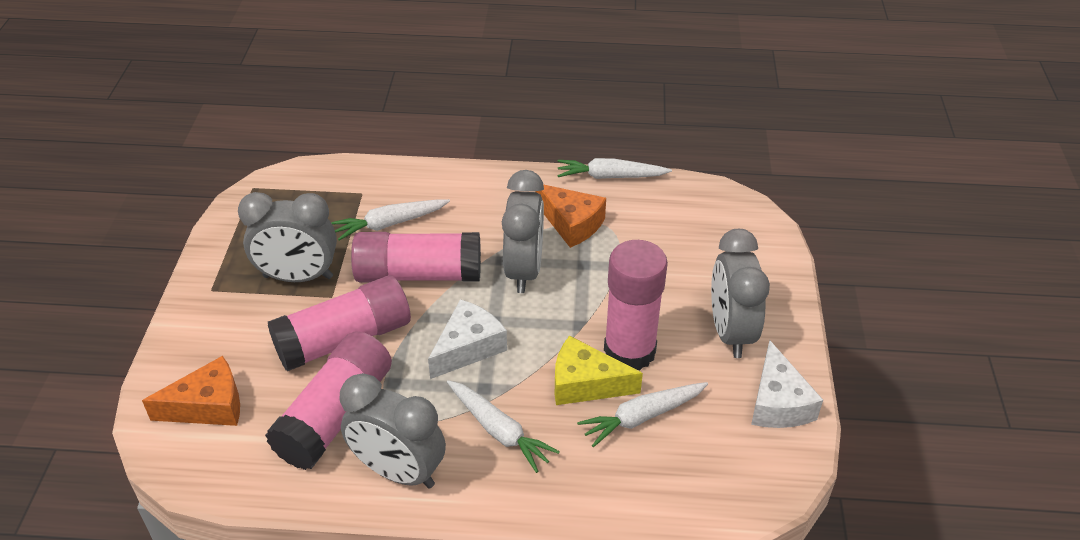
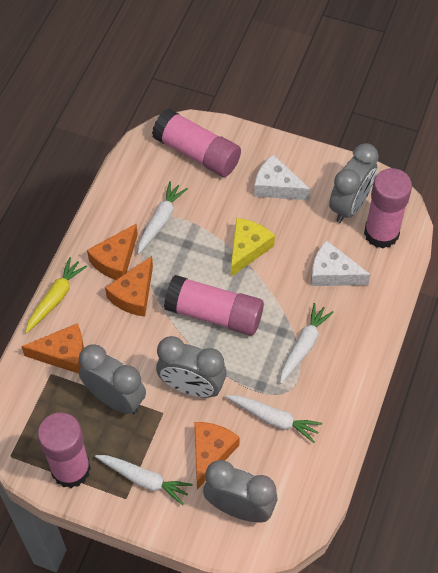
orange cheese: 2 -> 4
yellow carrot: 0 -> 1

